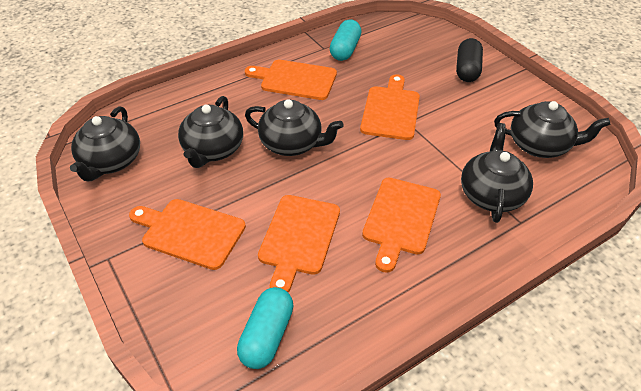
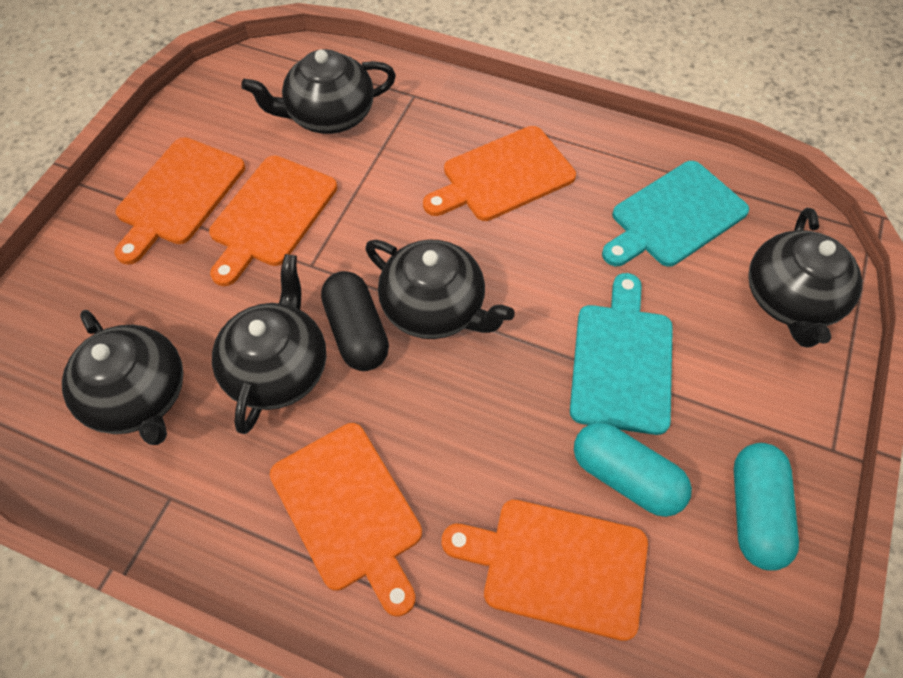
turquoise cutting board: 0 -> 2

